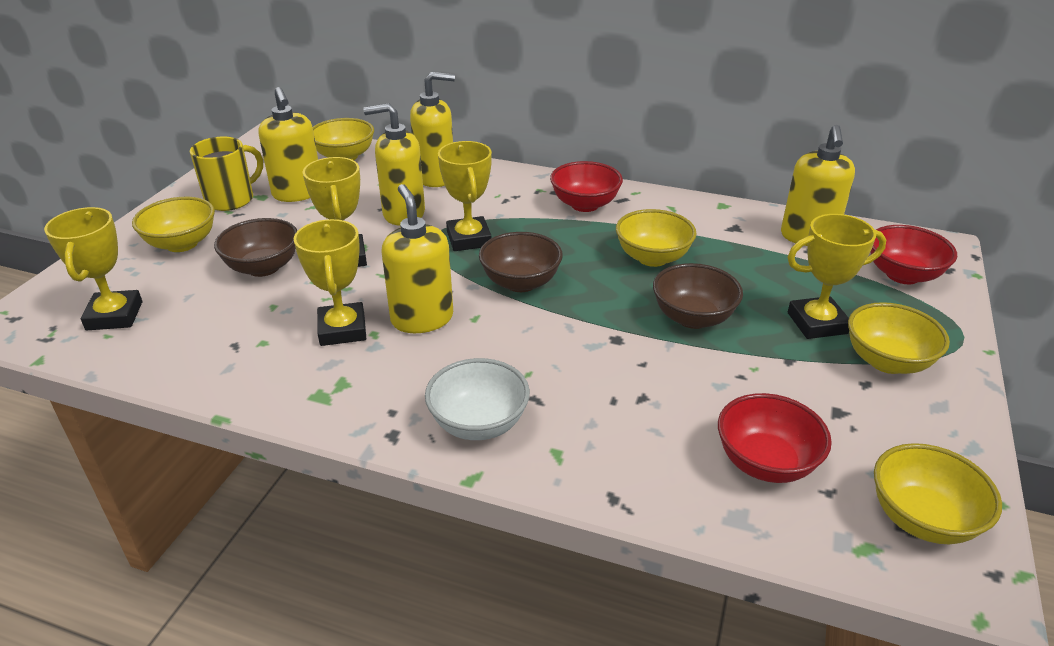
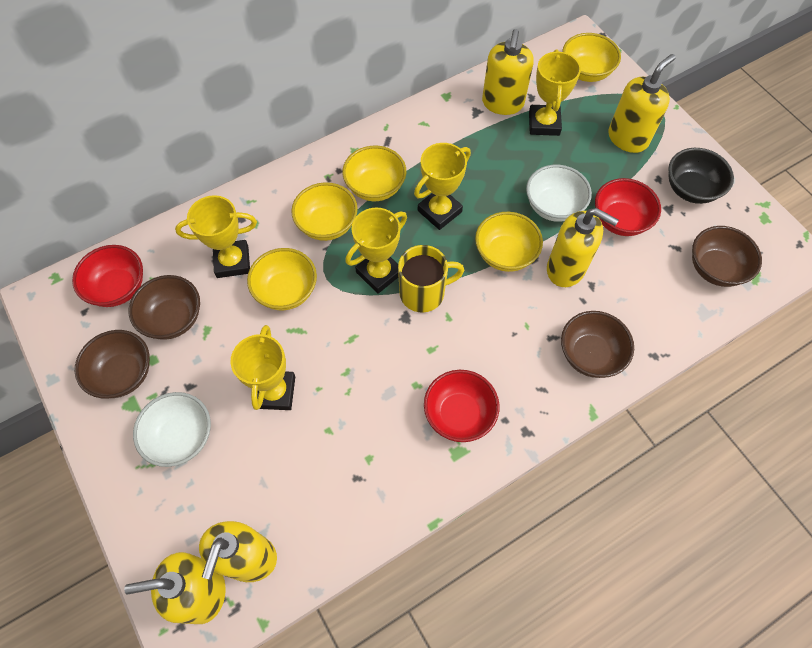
black bowl: 0 -> 1
brown bowl: 3 -> 4
white bowl: 1 -> 2

